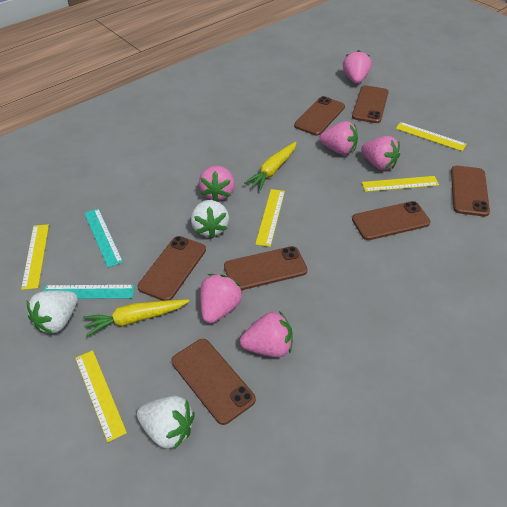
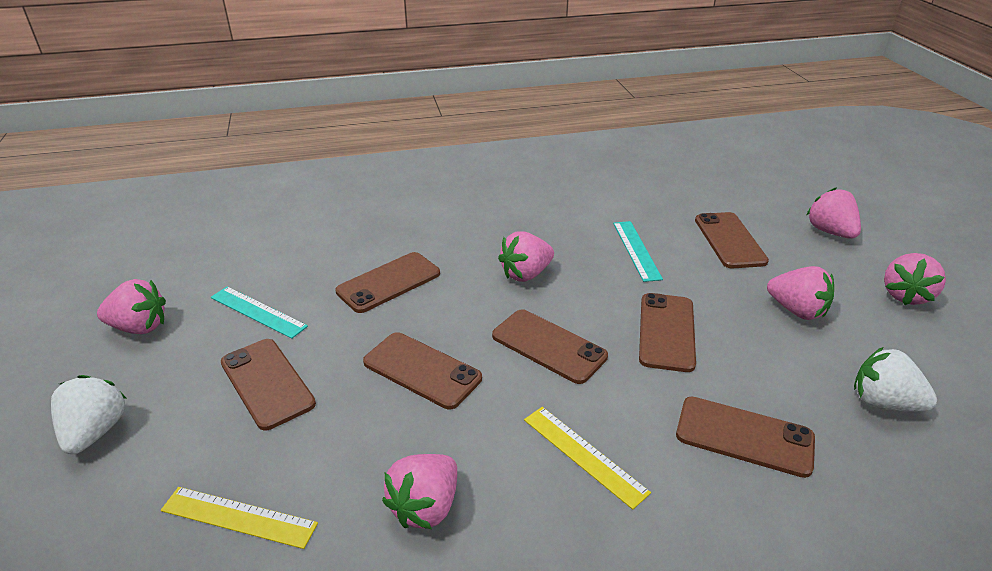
white strawberry: 3 -> 2
yellow carrot: 2 -> 0
yellow ruler: 5 -> 2

